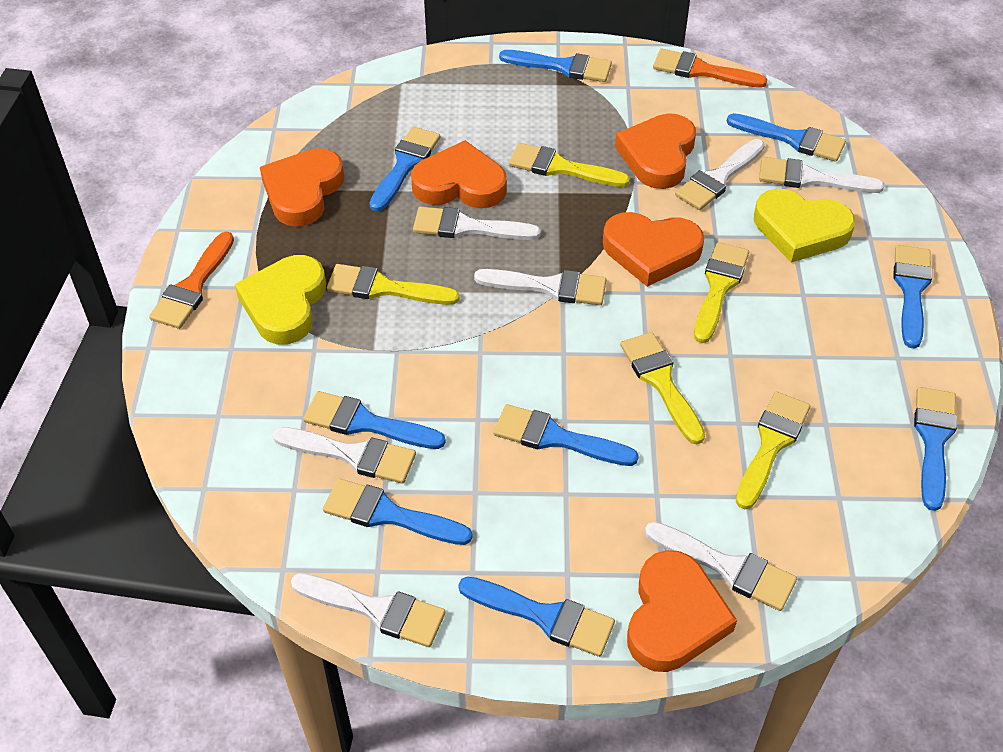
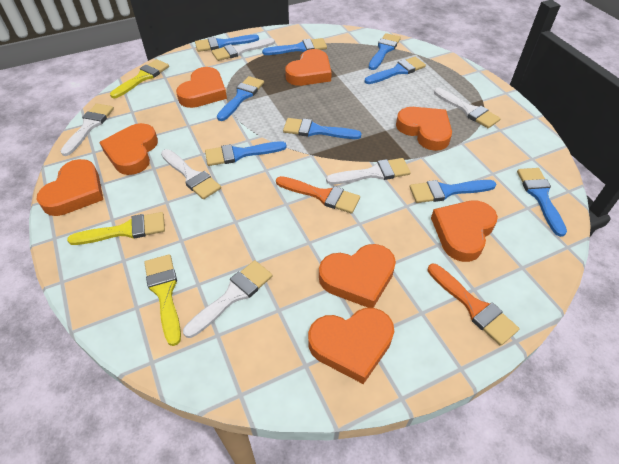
orange heart: 5 -> 8
white brush: 7 -> 6
yellow brush: 5 -> 3
yellow heart: 2 -> 0

